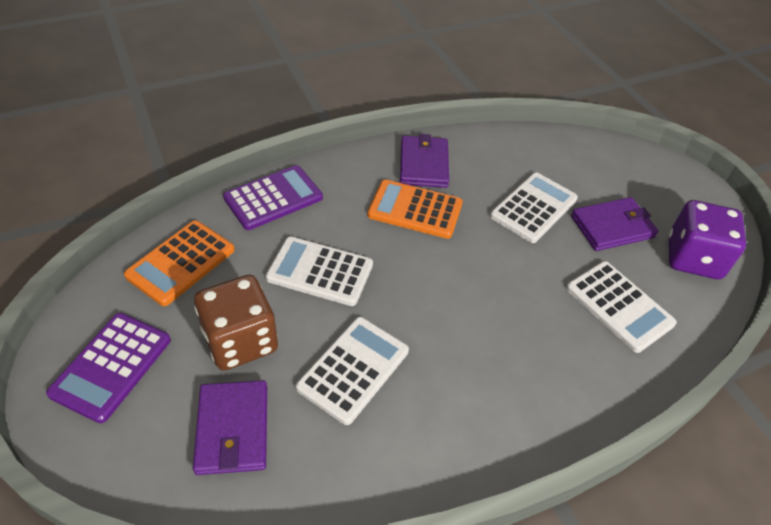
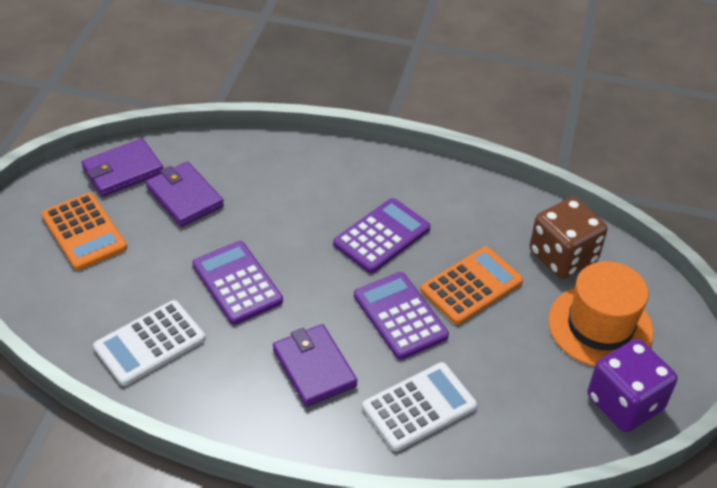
orange hat: 0 -> 1
purple calculator: 2 -> 3
white calculator: 4 -> 2

